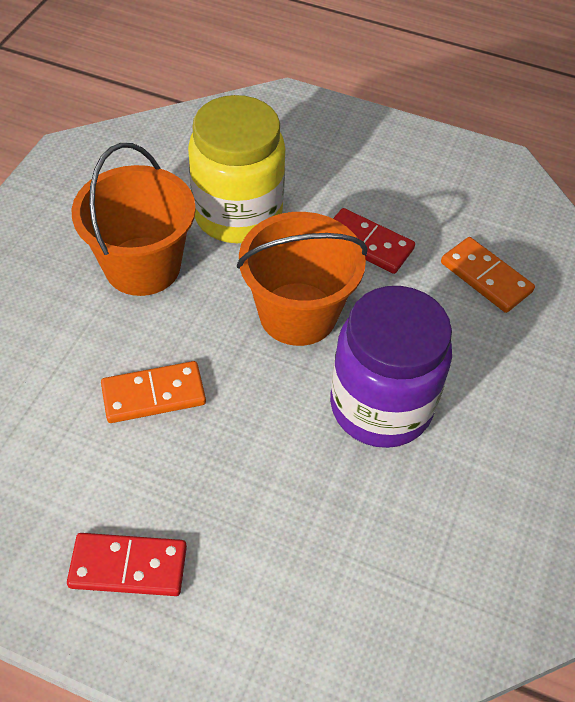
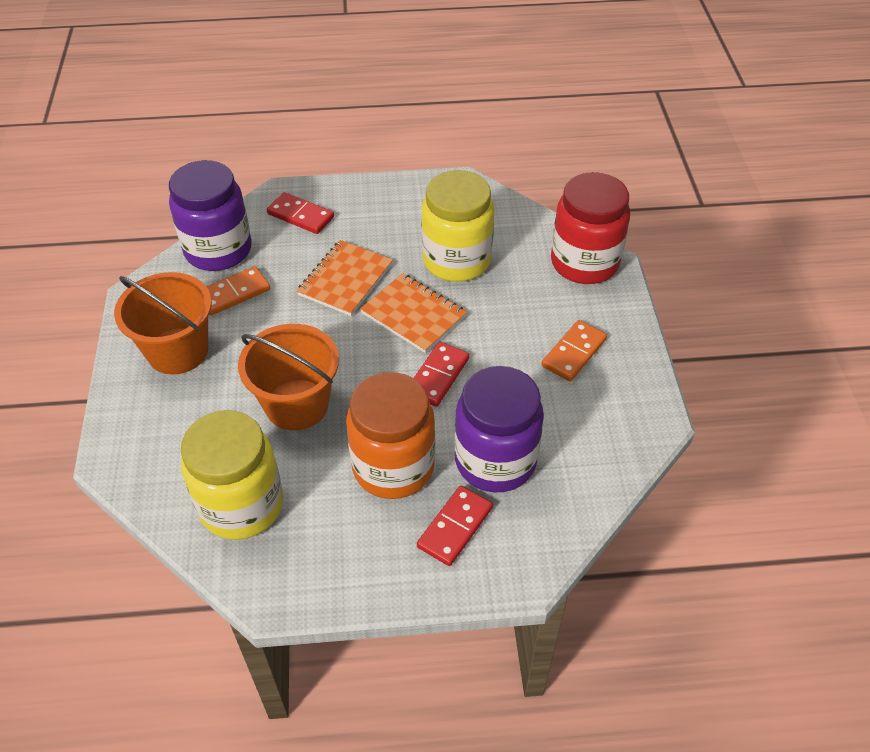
orange jar: 0 -> 1
orange notebook: 0 -> 2
purple jar: 1 -> 2
red domino: 2 -> 3
red jar: 0 -> 1
yellow jar: 1 -> 2

